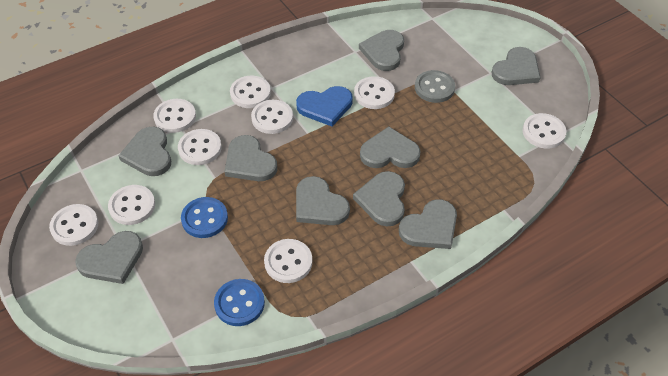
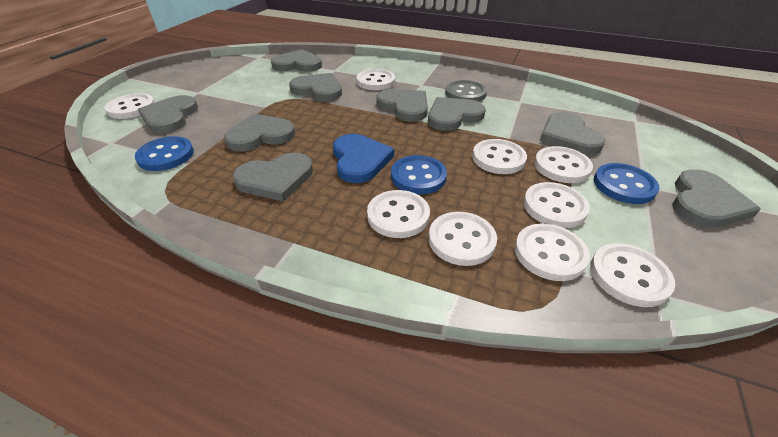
blue button: 2 -> 3

